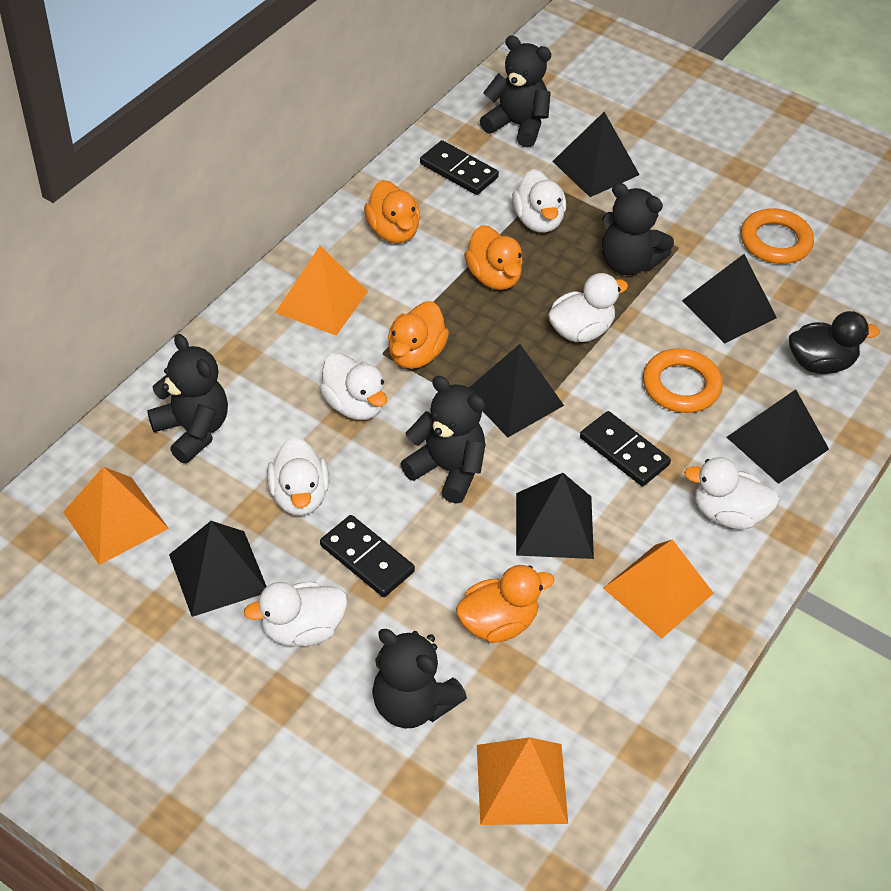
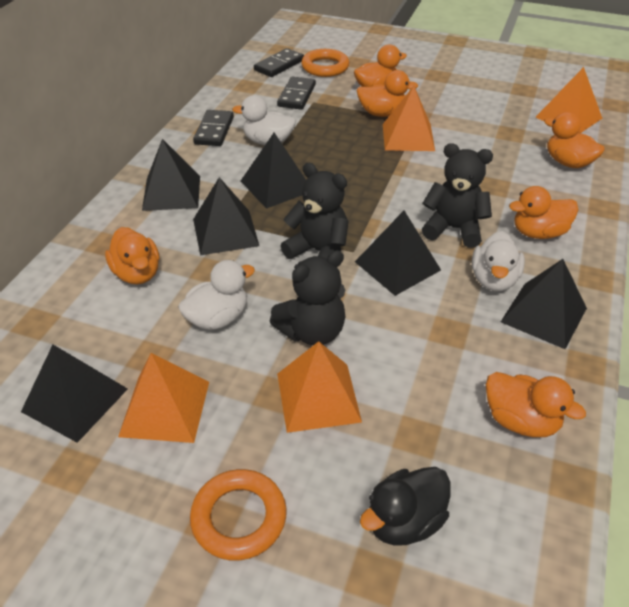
black teddy bear: 5 -> 3
orange duck: 4 -> 6
white duck: 6 -> 3

